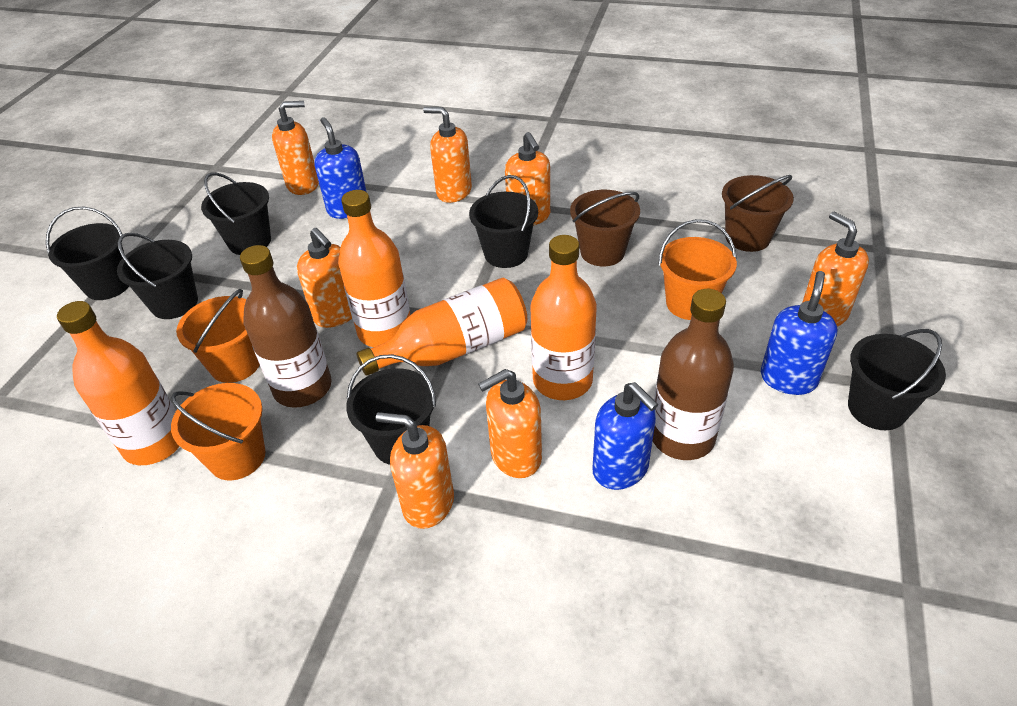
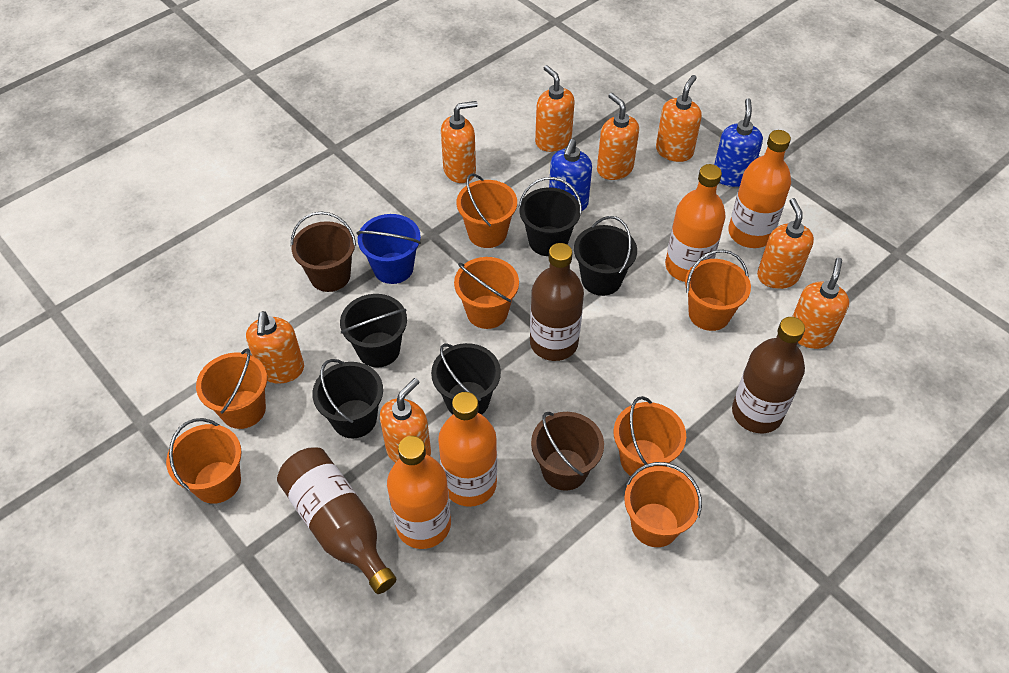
black bucket: 6 -> 5
blue bucket: 0 -> 1
blue soap dispenser: 3 -> 2
brown bottle: 2 -> 3
orange bucket: 3 -> 7
orange soap dispenser: 7 -> 8

